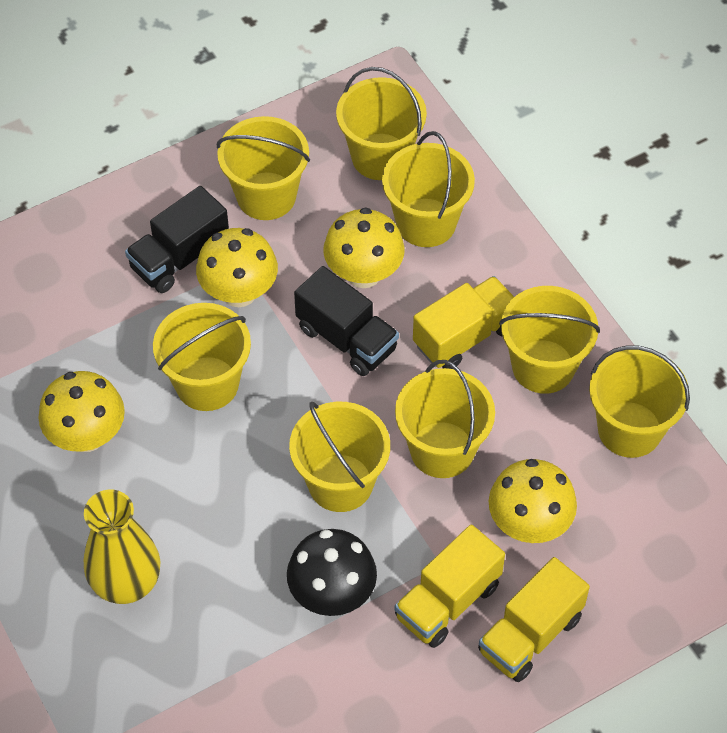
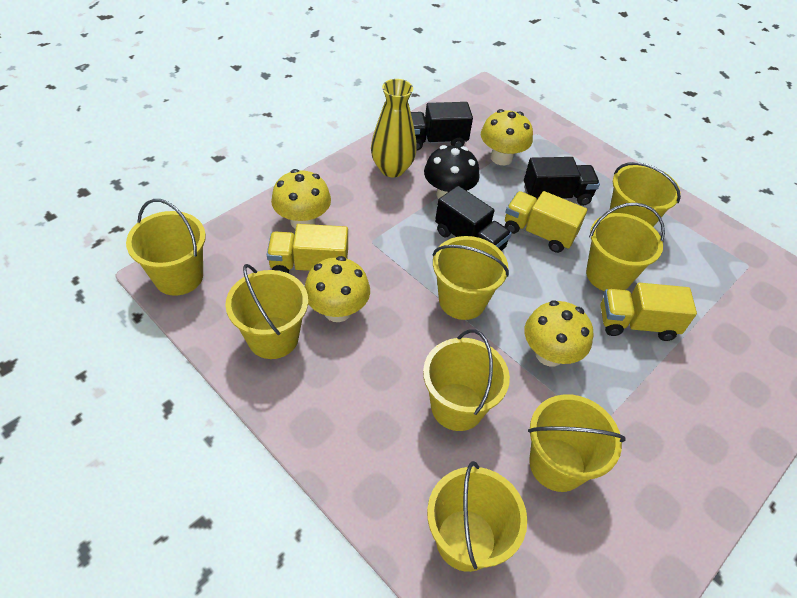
black truck: 2 -> 3

